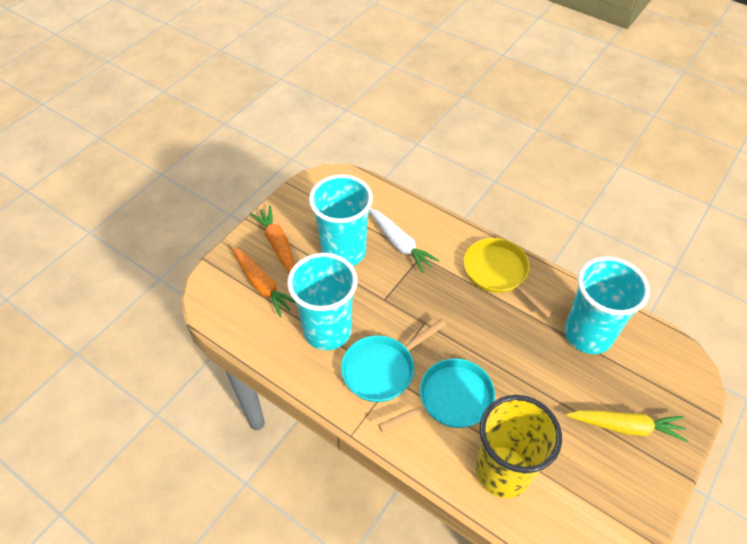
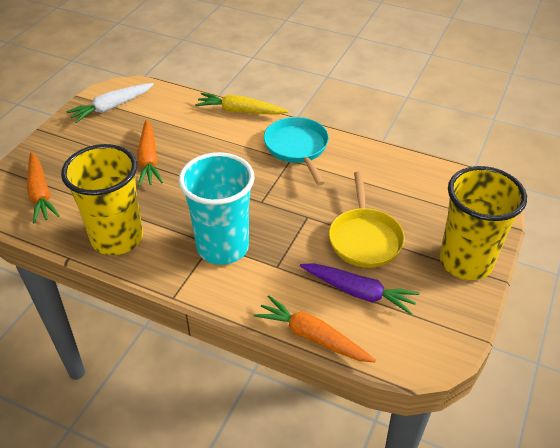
orange carrot: 2 -> 3
purple carrot: 0 -> 1
turquoise cup: 3 -> 1
turquoise pan: 2 -> 1
yellow cup: 1 -> 2

